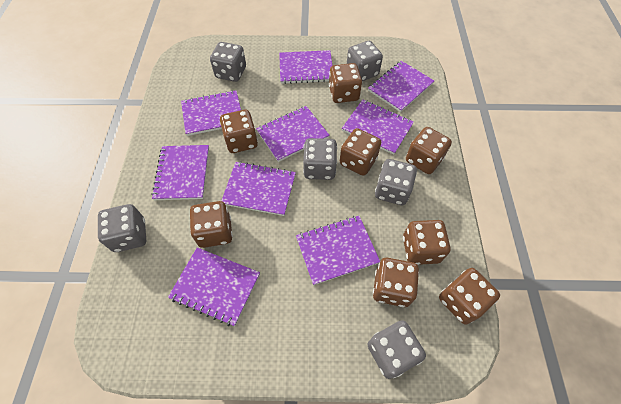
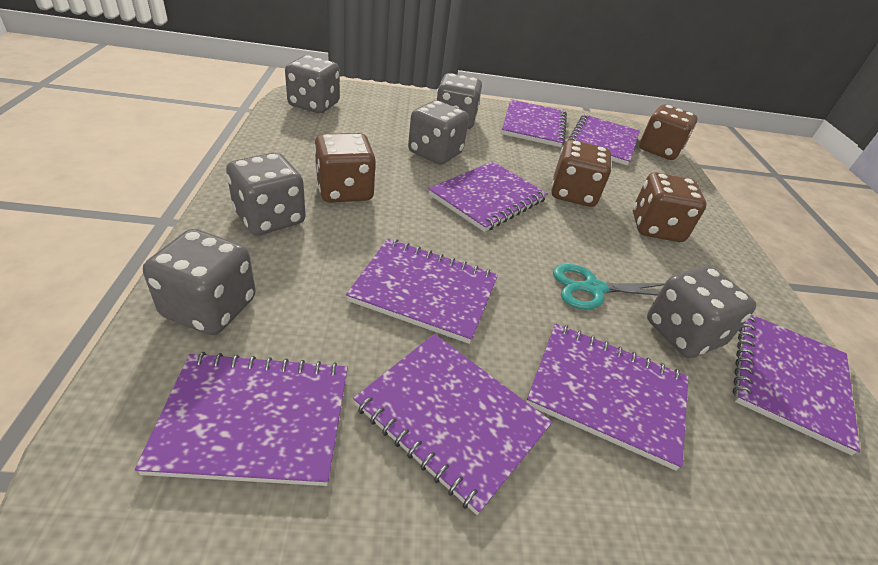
brown dice: 8 -> 4
purple notebook: 9 -> 8
turquoise scissors: 0 -> 1

